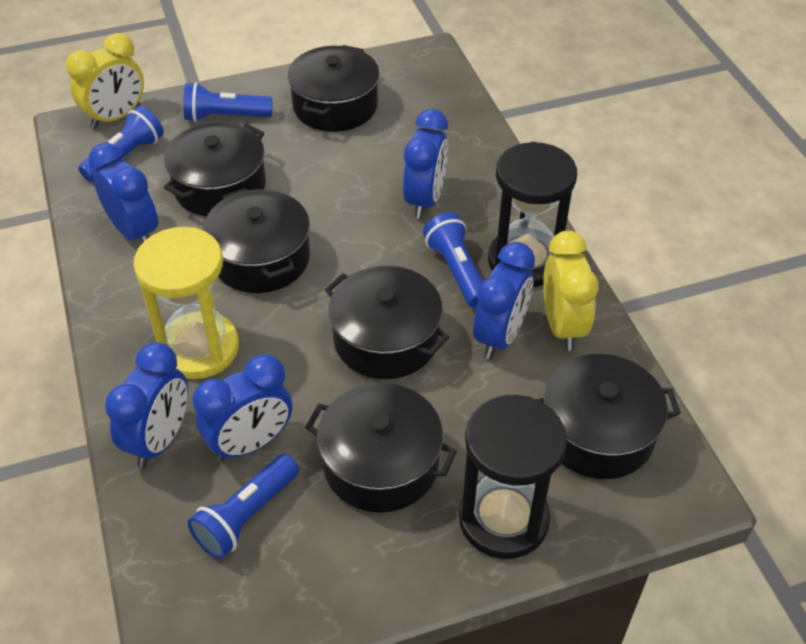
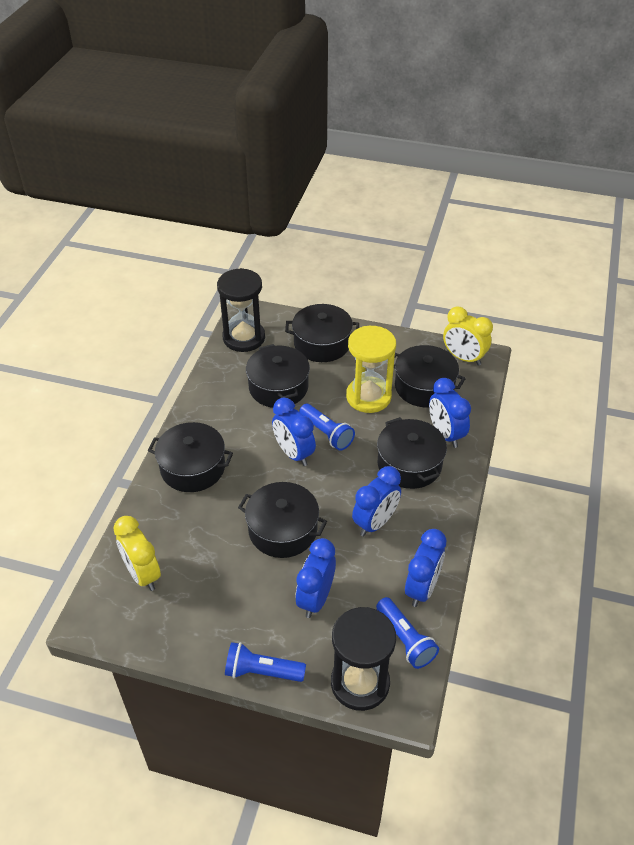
blue flashlight: 4 -> 3

